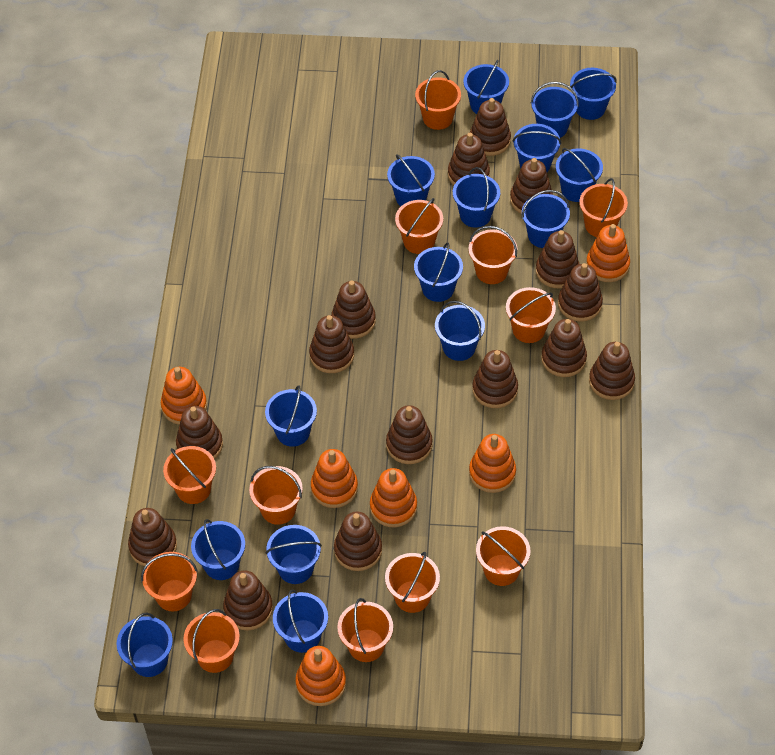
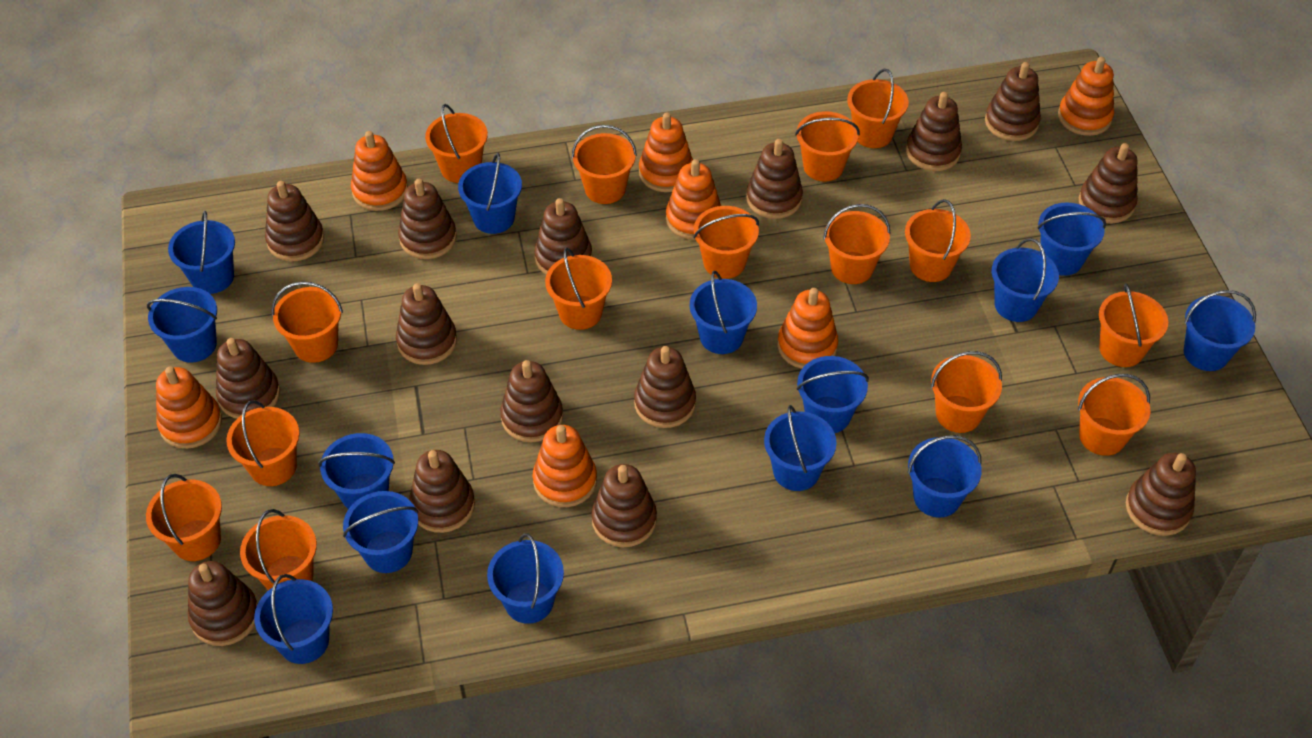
blue bucket: 15 -> 14
orange bucket: 12 -> 15
orange stacking toy: 6 -> 7

